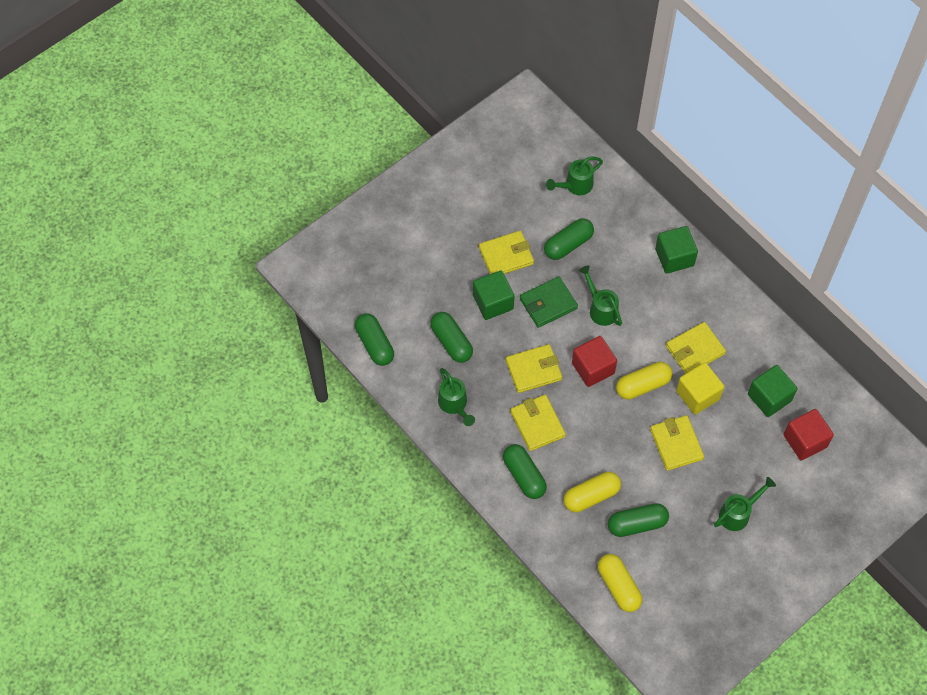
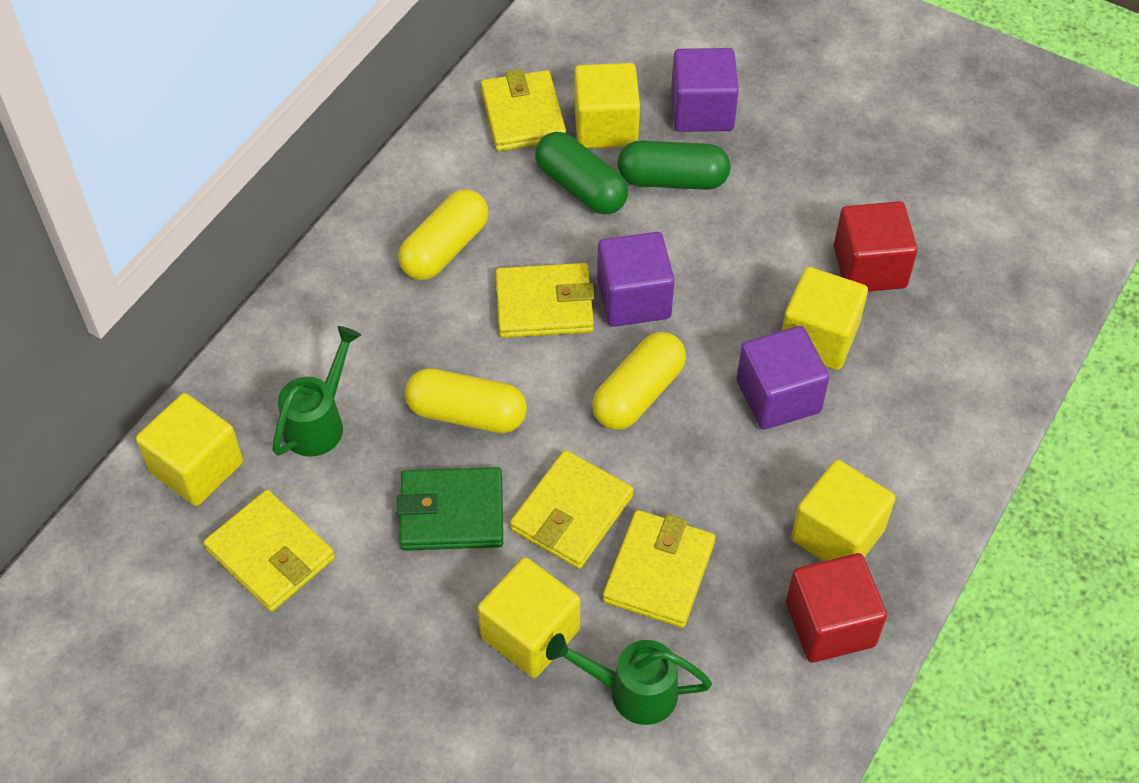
green capsule: 5 -> 2
green cube: 3 -> 0
green watering can: 4 -> 2
purple cube: 0 -> 3
yellow cube: 1 -> 5

